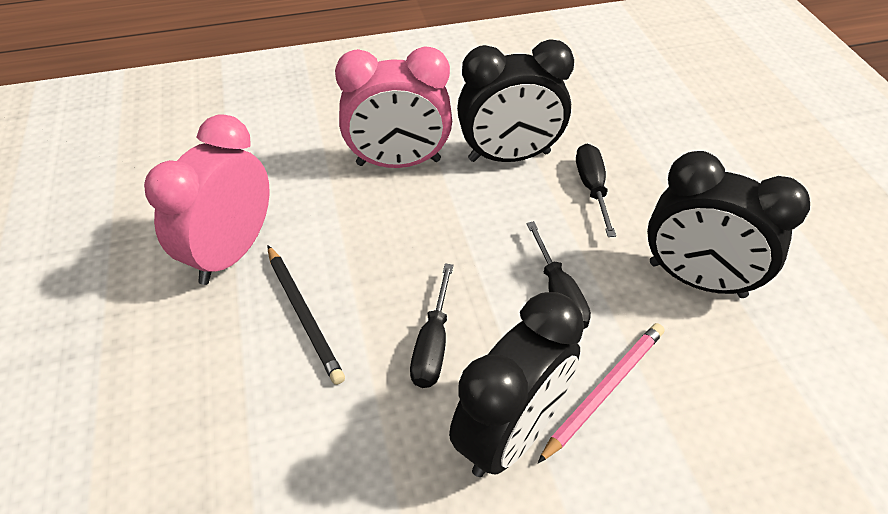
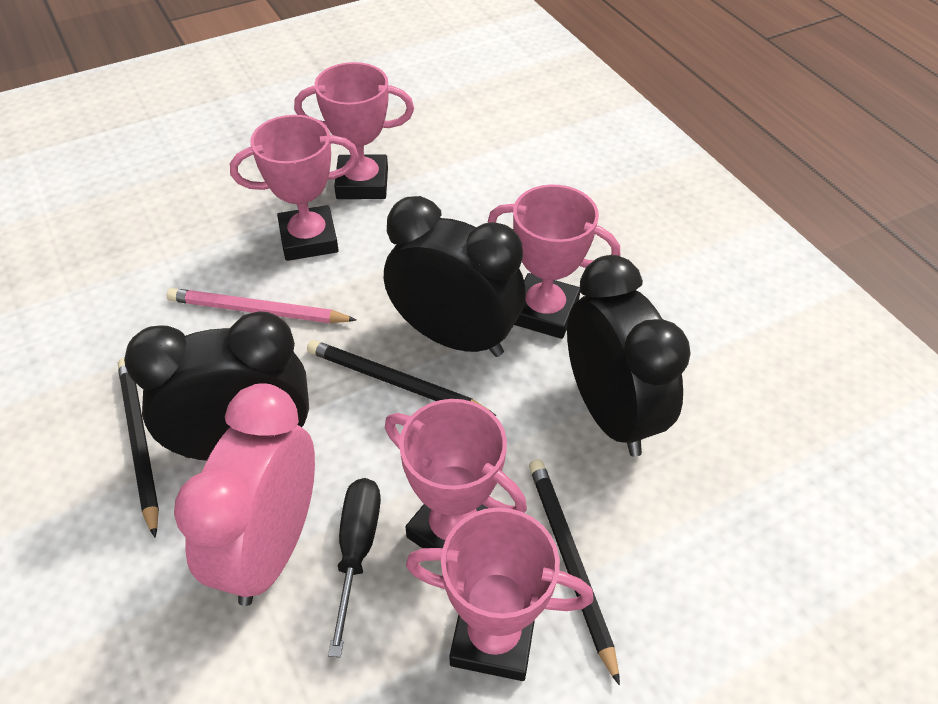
black pencil: 1 -> 3
black screwdriver: 3 -> 1
pink clock: 2 -> 1
pink trophy: 0 -> 5

